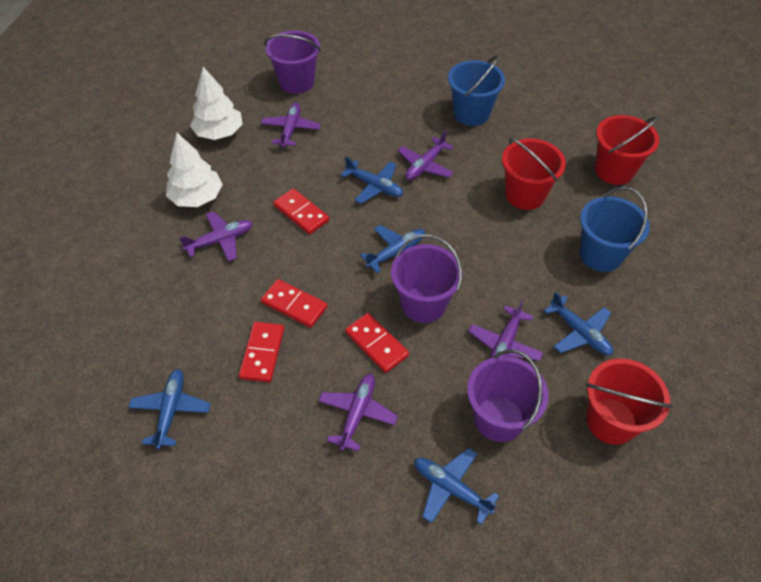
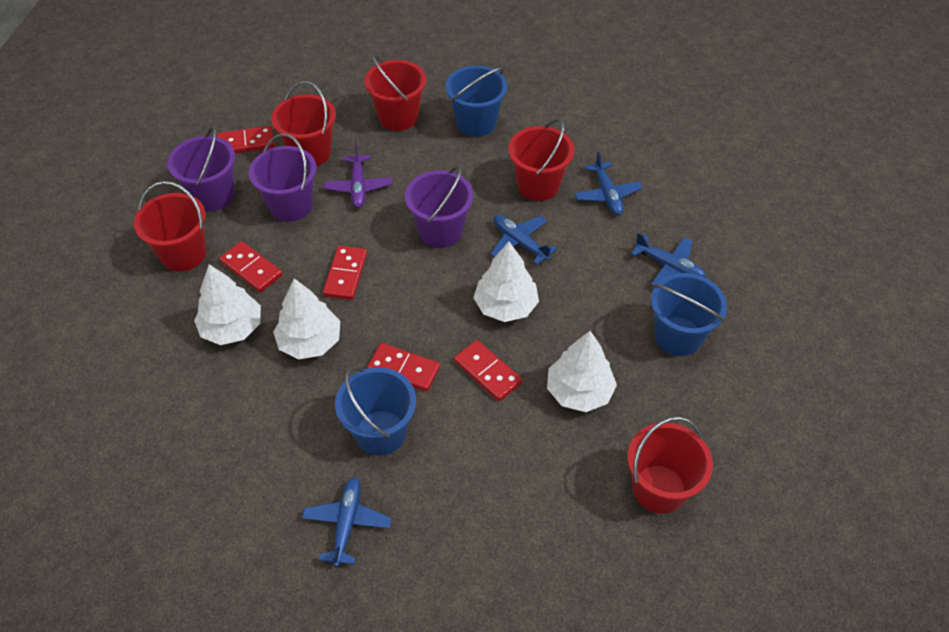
blue bucket: 2 -> 3
blue plane: 5 -> 4
purple plane: 5 -> 1
red bucket: 3 -> 5
red domino: 4 -> 5
white tree: 2 -> 4

